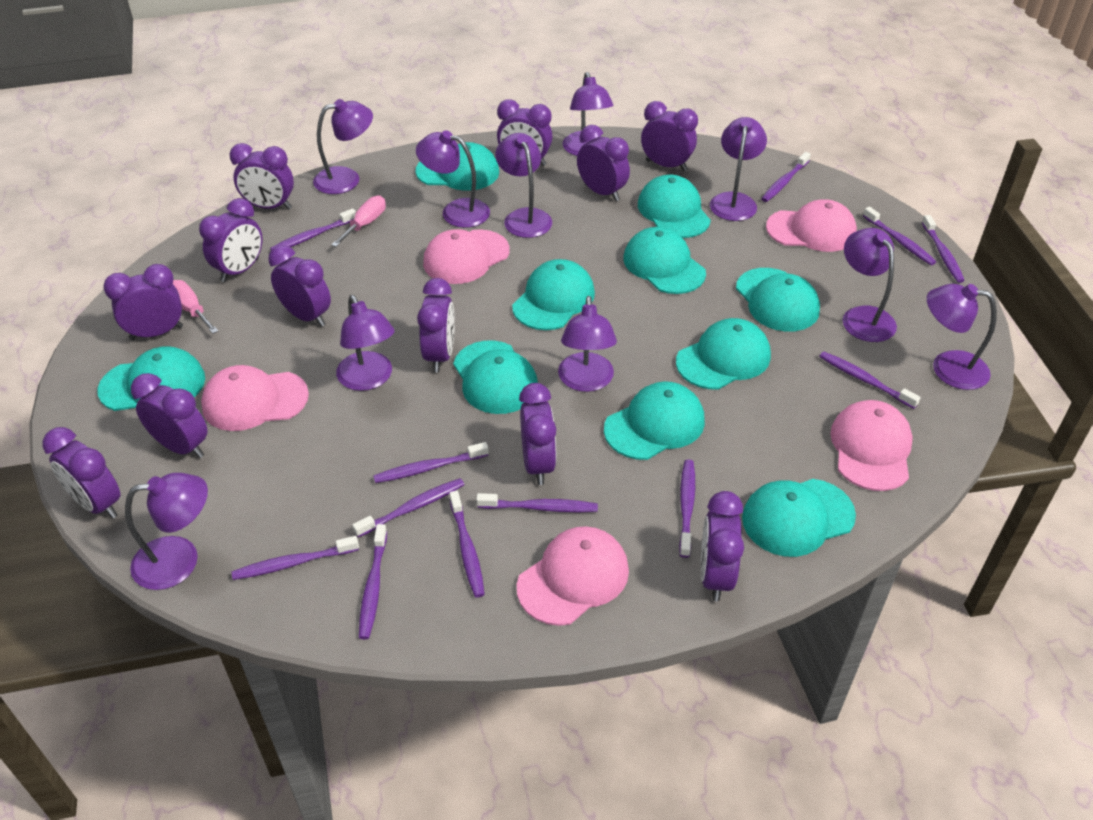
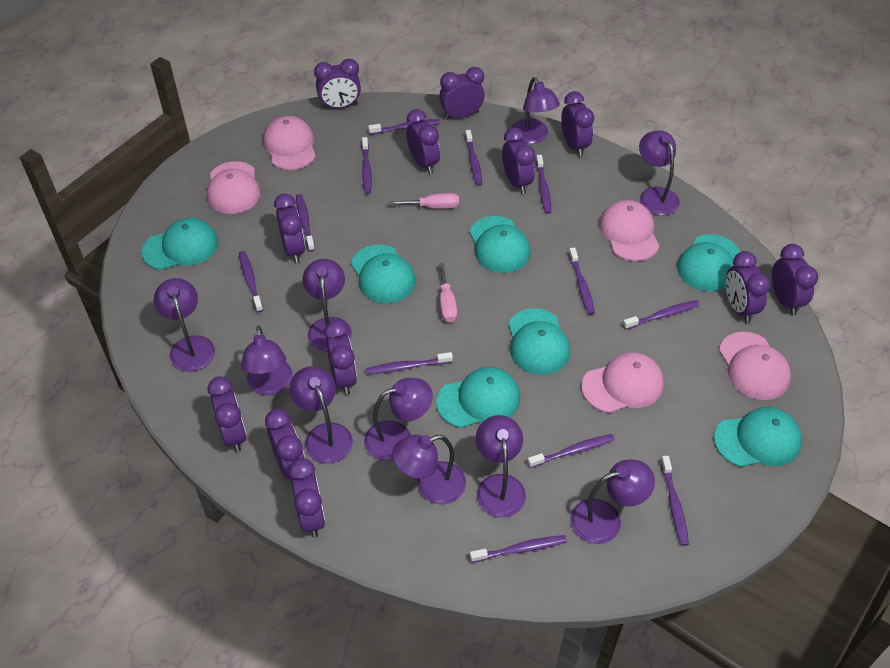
turquoise cap: 10 -> 7

